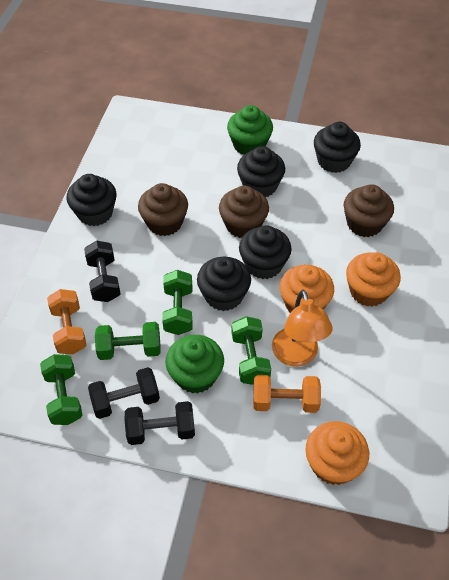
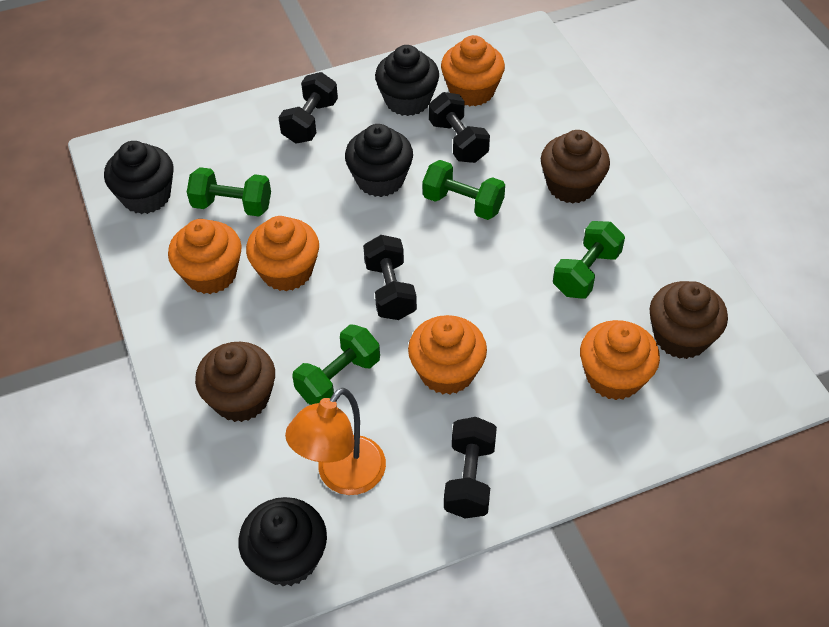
black cupcake: 5 -> 4
black dumbbell: 3 -> 4
green cupcake: 2 -> 0
orange cupcake: 3 -> 5
orange dumbbell: 2 -> 0

